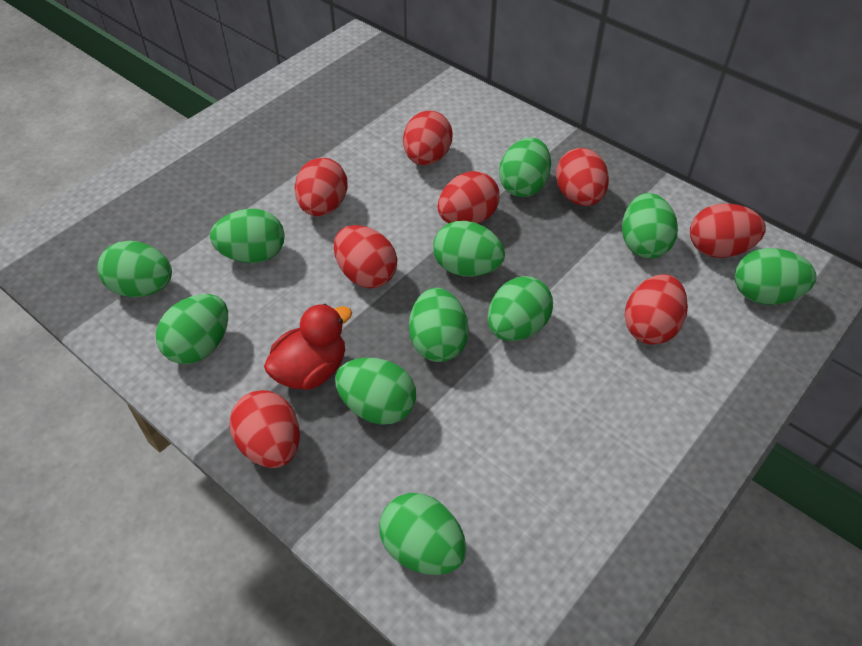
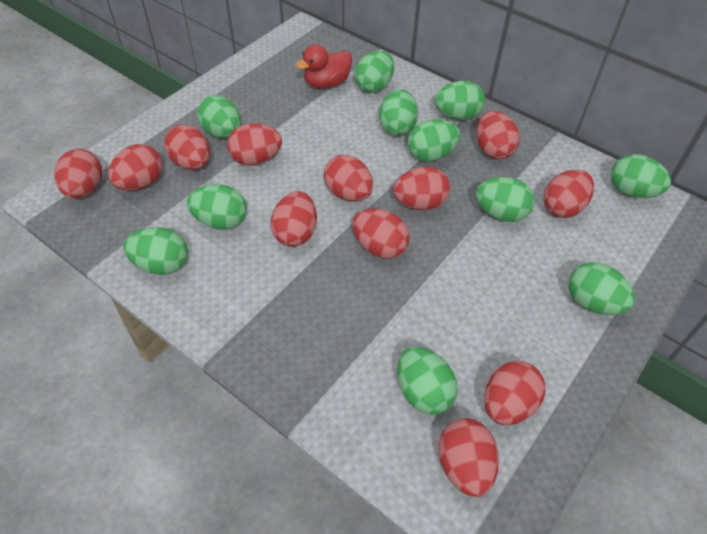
red egg: 8 -> 12

